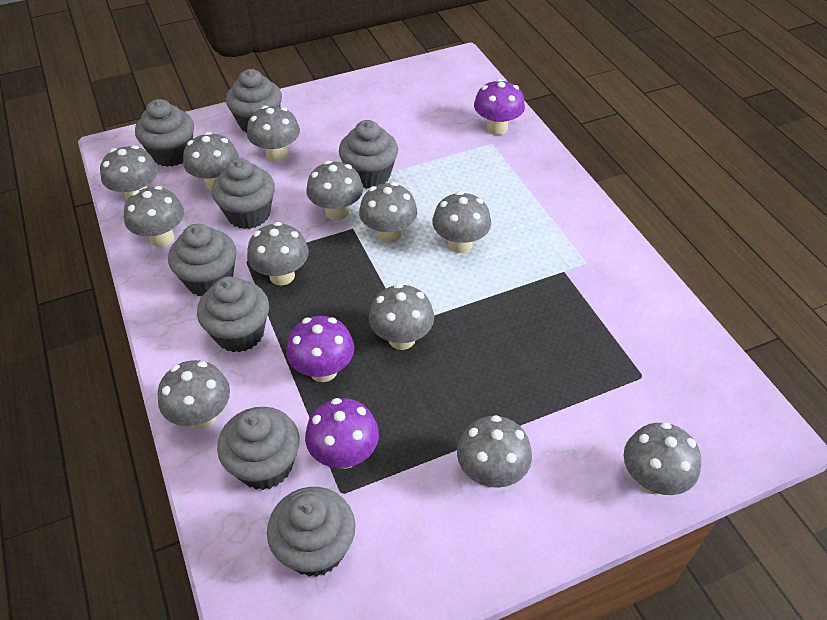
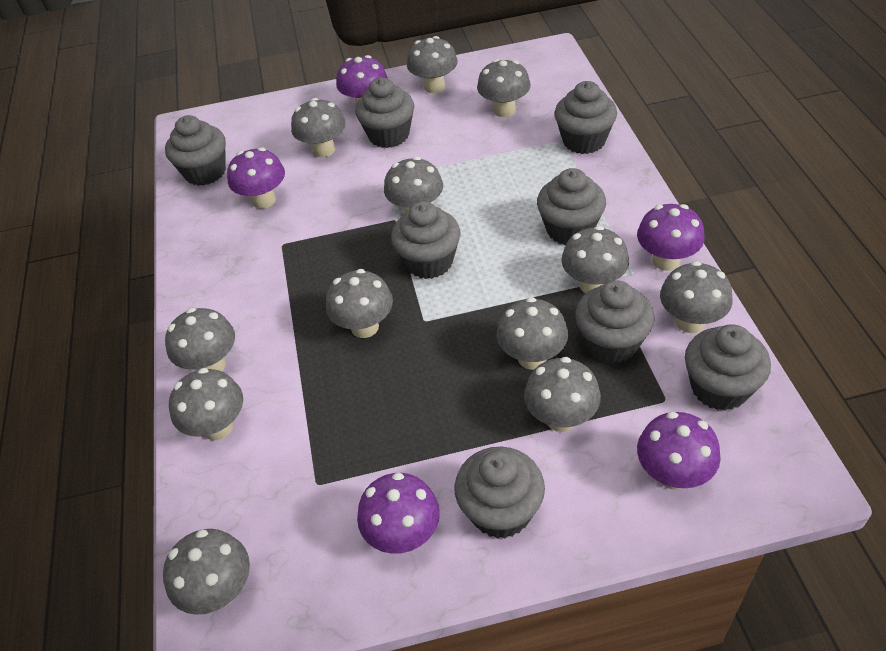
purple mushroom: 3 -> 5

